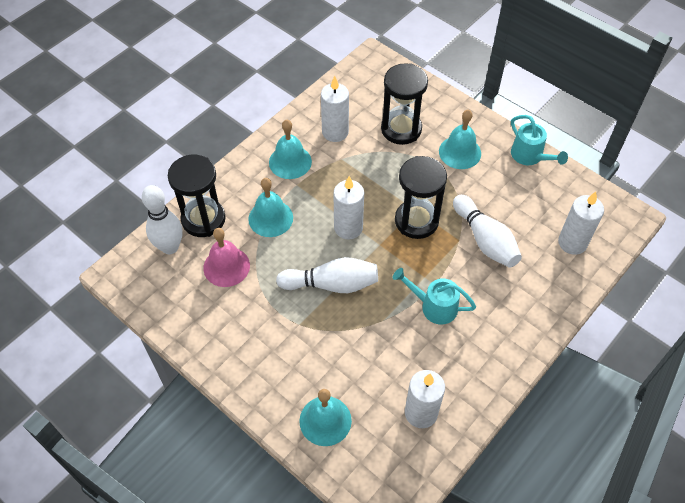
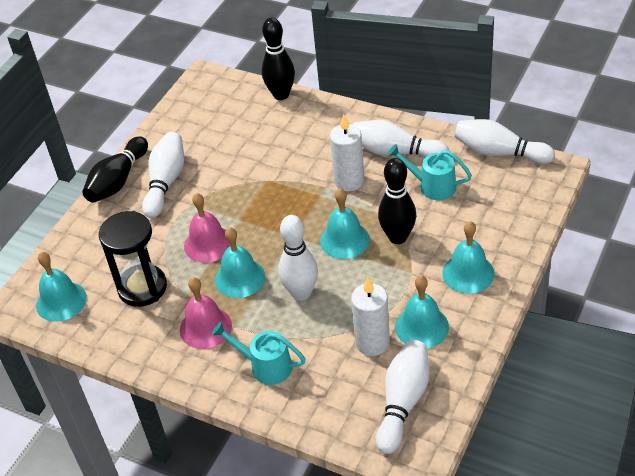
black bowling pin: 0 -> 3
black hourglass: 3 -> 1
pink bell: 1 -> 2
turquoise bell: 4 -> 5
white bowling pin: 3 -> 5
white candle: 4 -> 2

